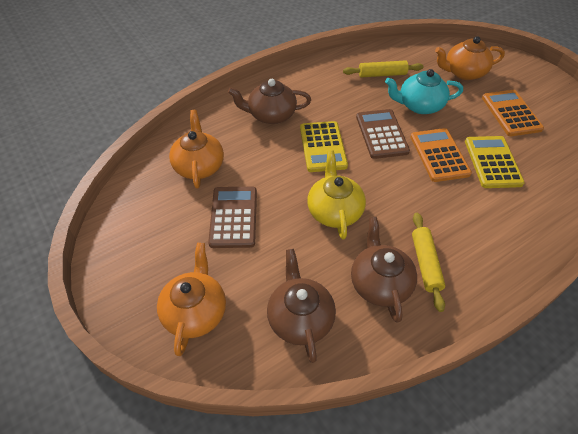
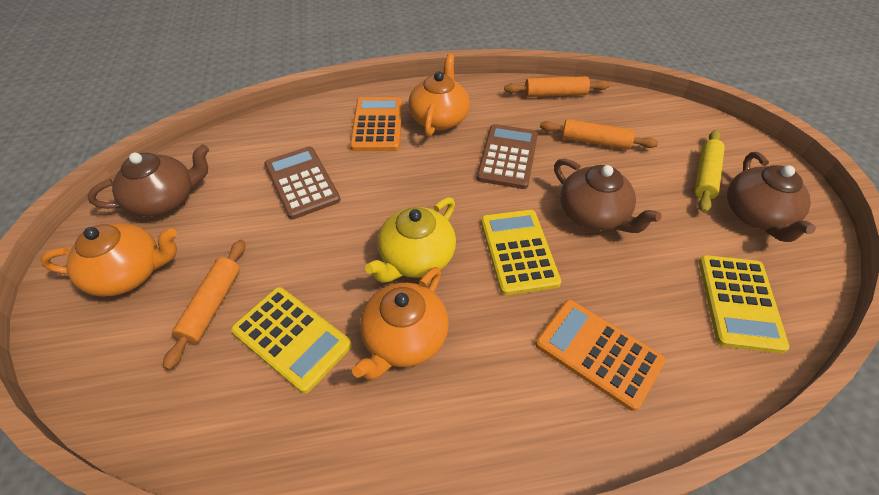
orange rolling pin: 0 -> 3
turquoise teapot: 1 -> 0
yellow calculator: 2 -> 3
yellow rolling pin: 2 -> 1

